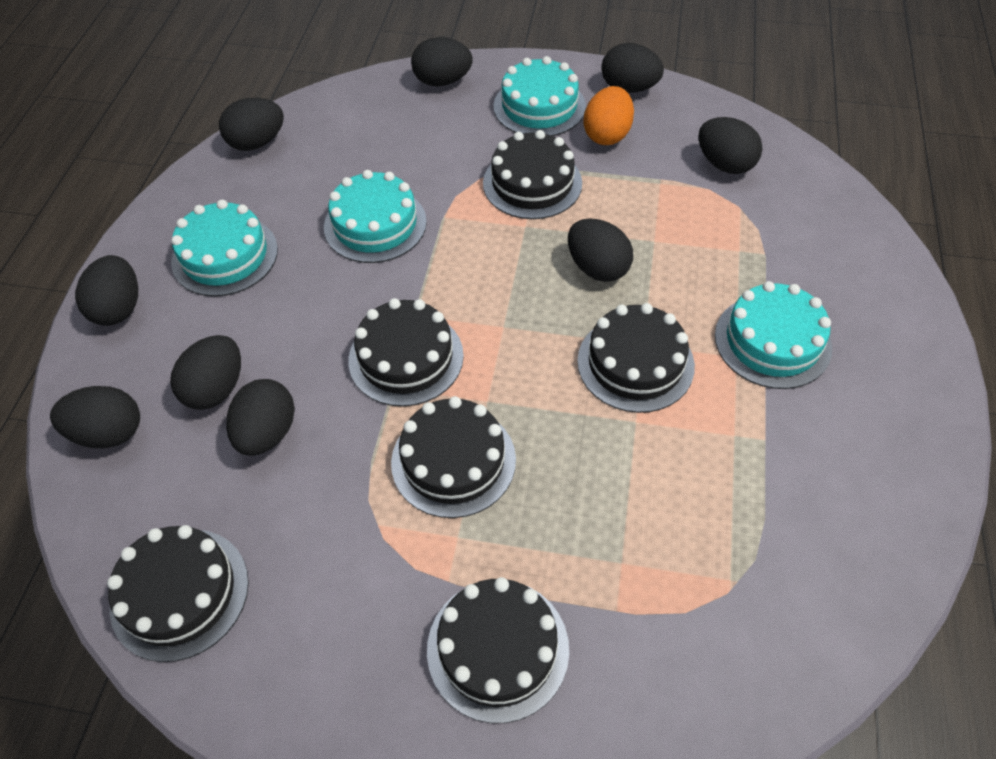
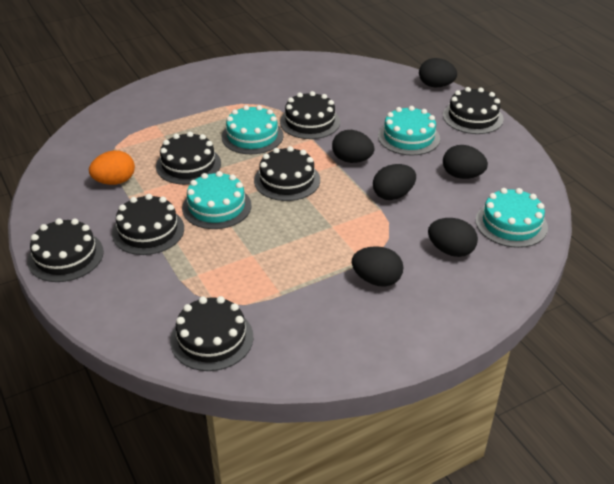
black cake: 6 -> 7
black egg: 9 -> 6

